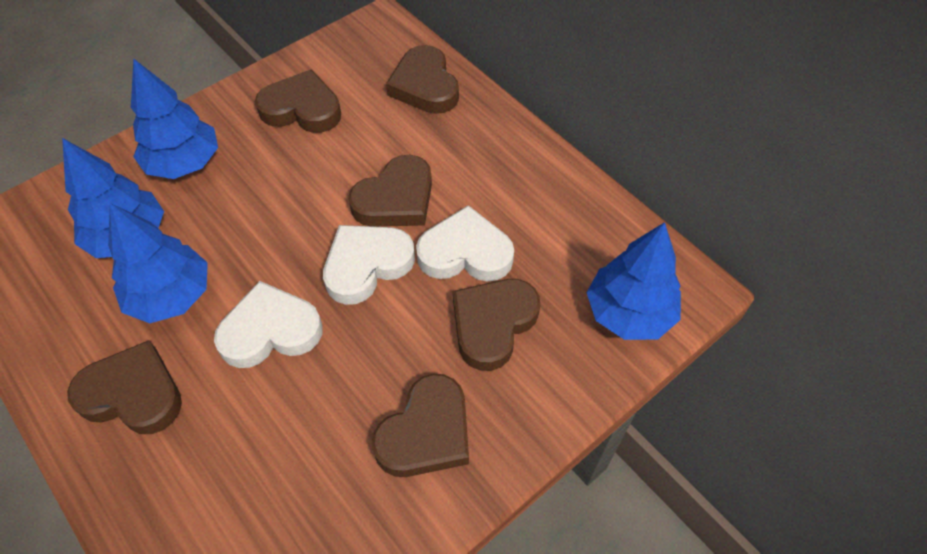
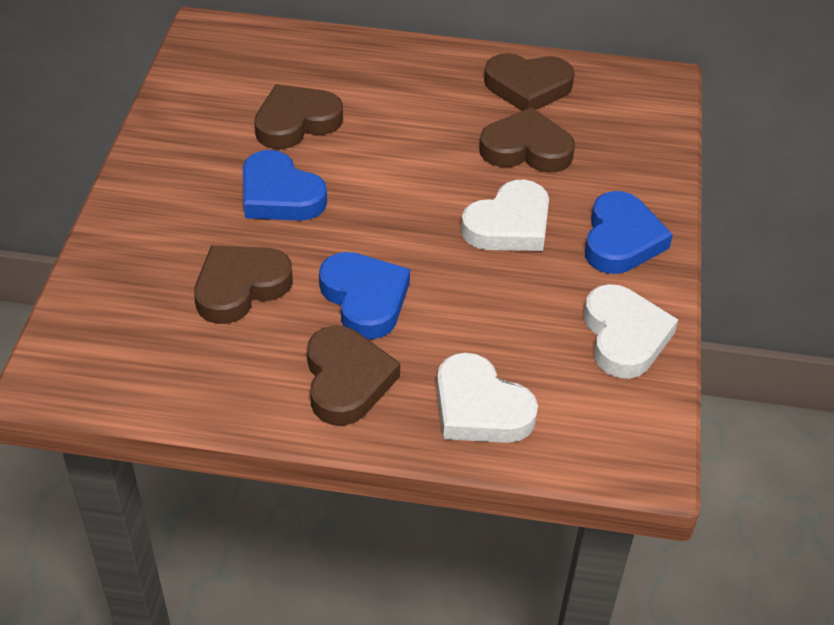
blue heart: 0 -> 3
blue tree: 4 -> 0
brown heart: 6 -> 5

